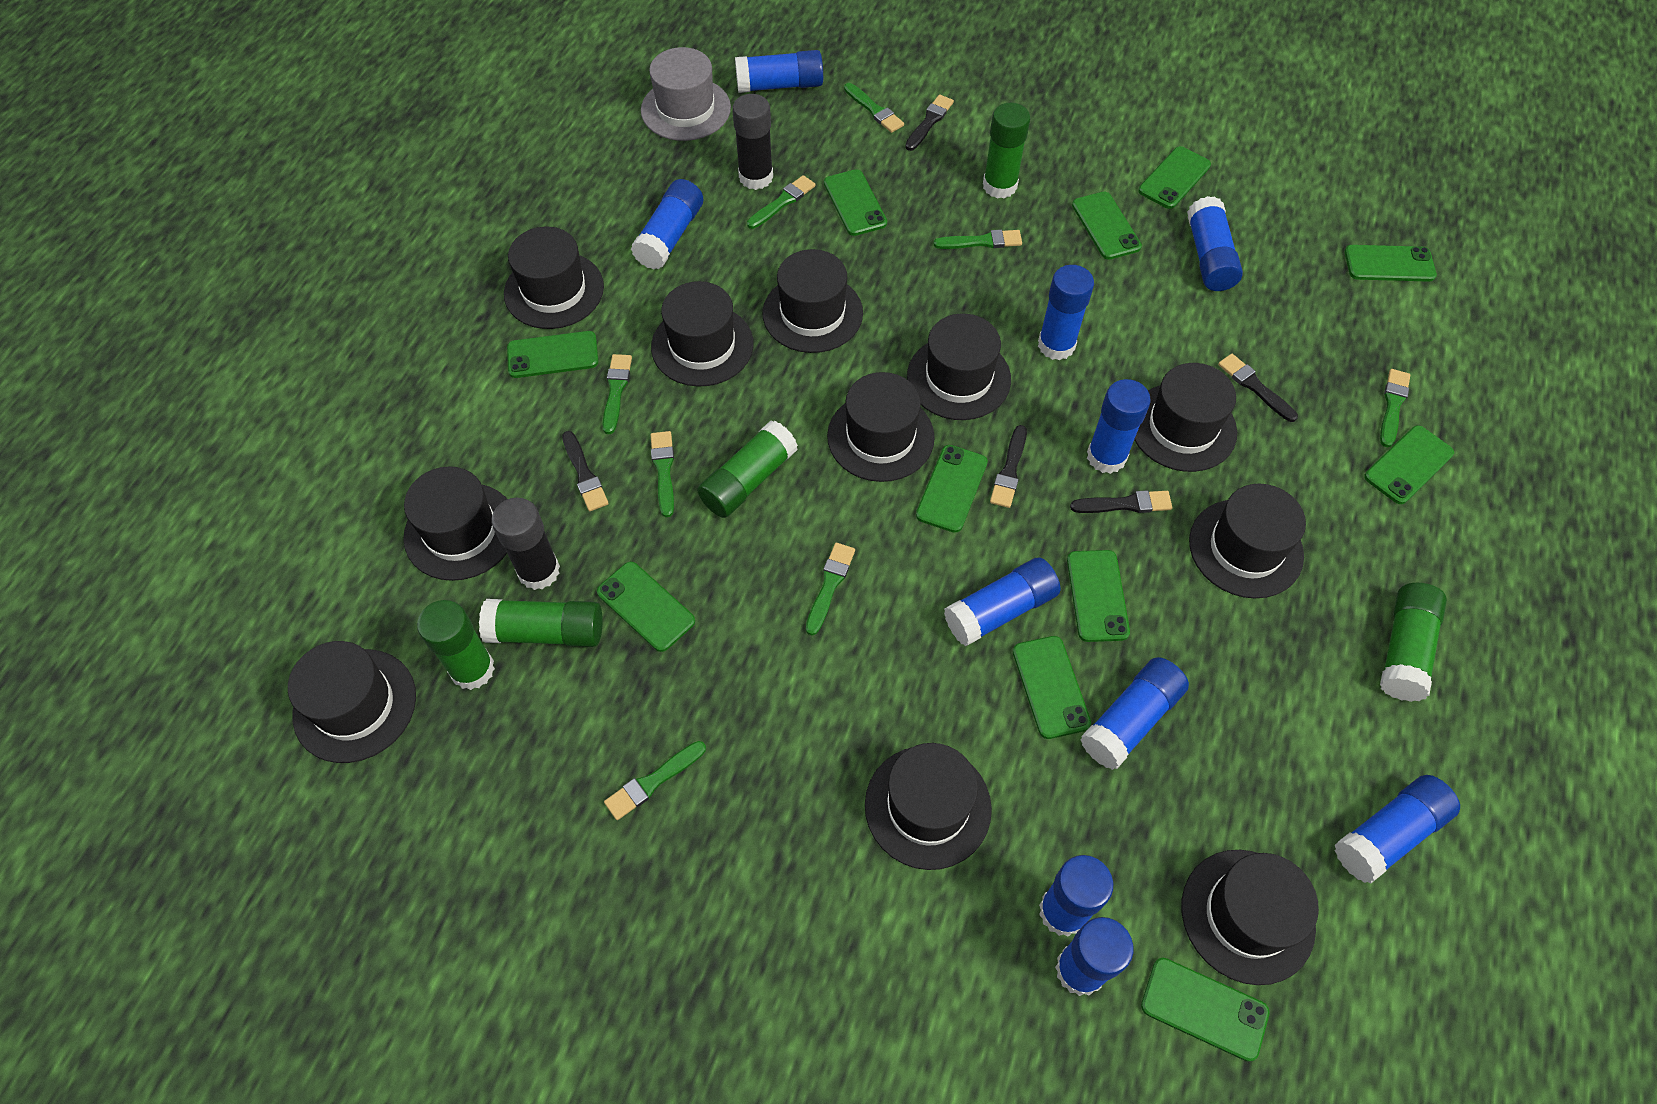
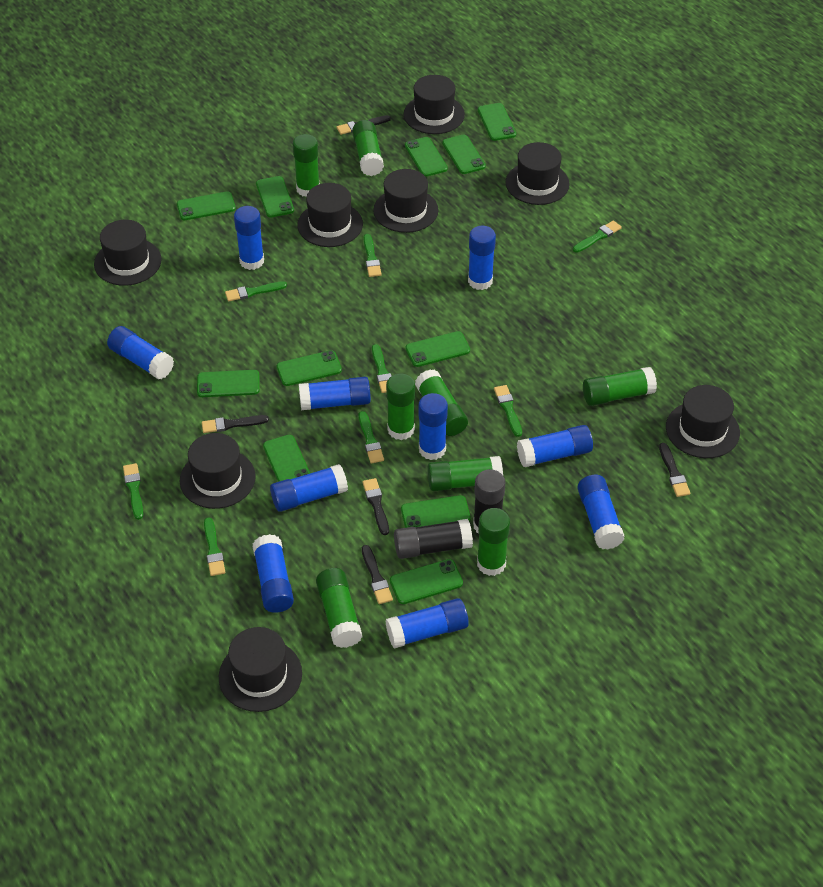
black hat: 11 -> 8
green glue stick: 5 -> 8
grey hat: 1 -> 0

